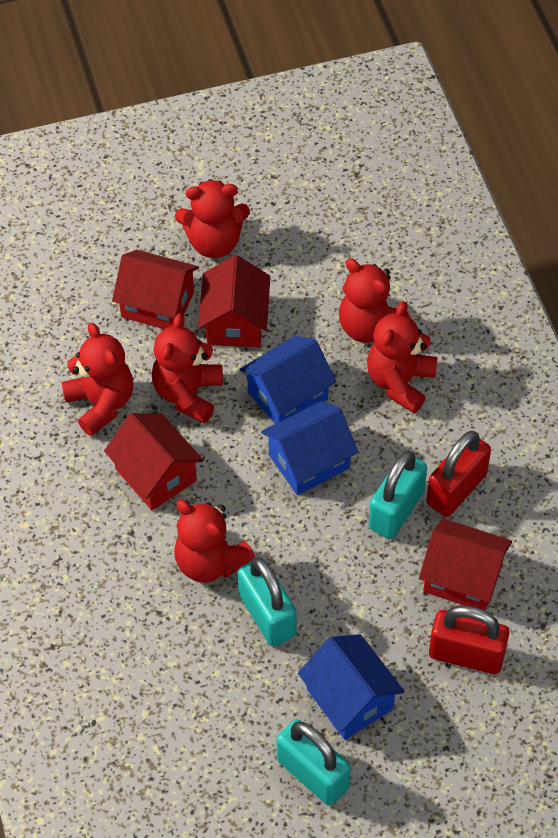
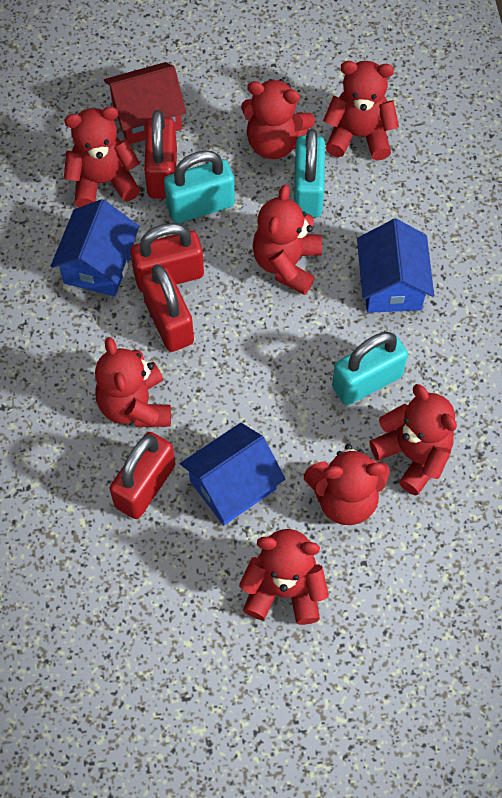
red house: 4 -> 1
red padlock: 2 -> 4
red teddy bear: 6 -> 8

